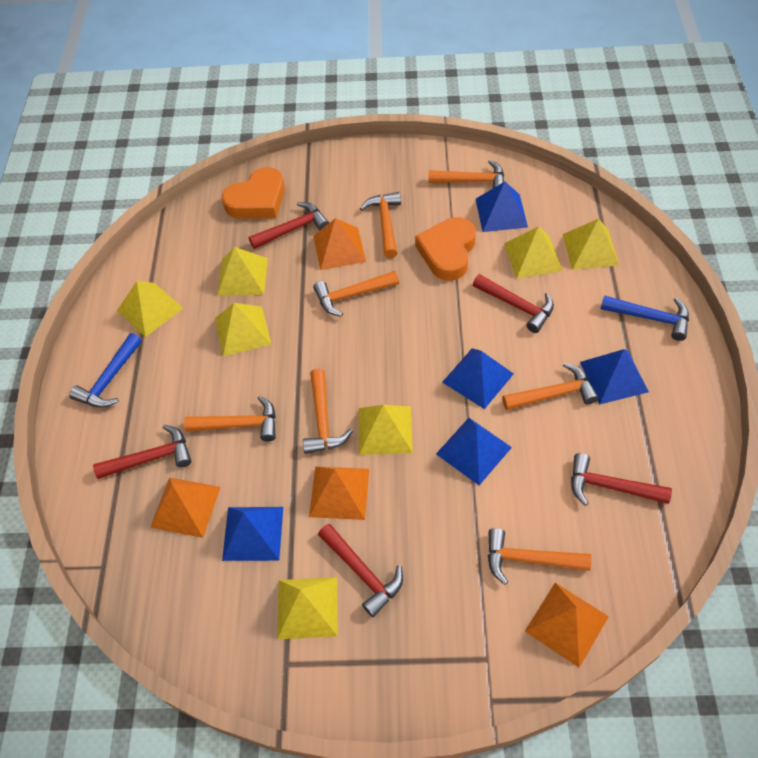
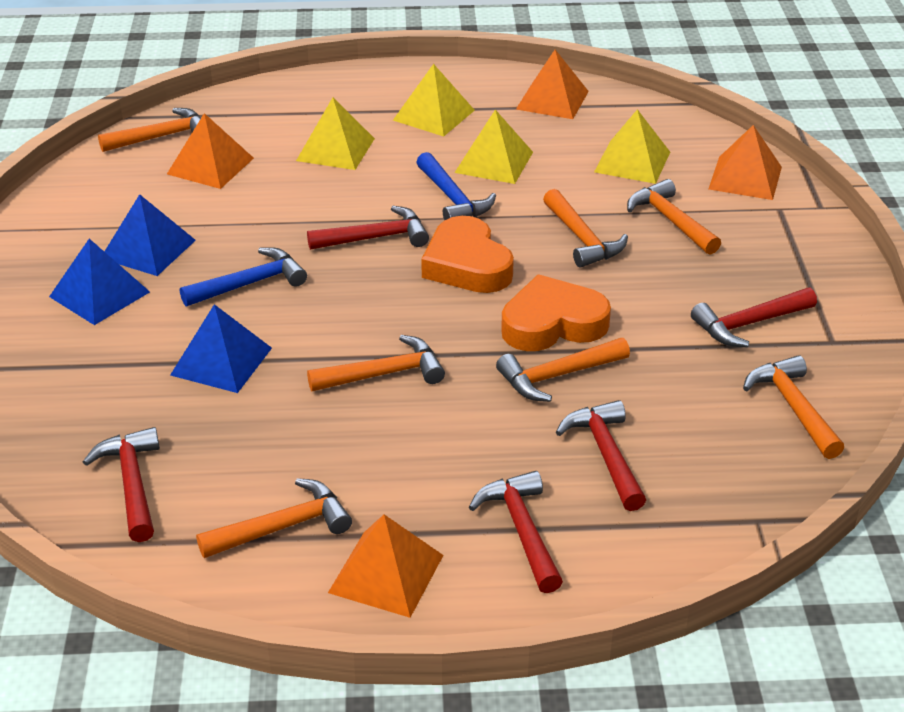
blue pyramid: 5 -> 3
yellow pyramid: 7 -> 4

